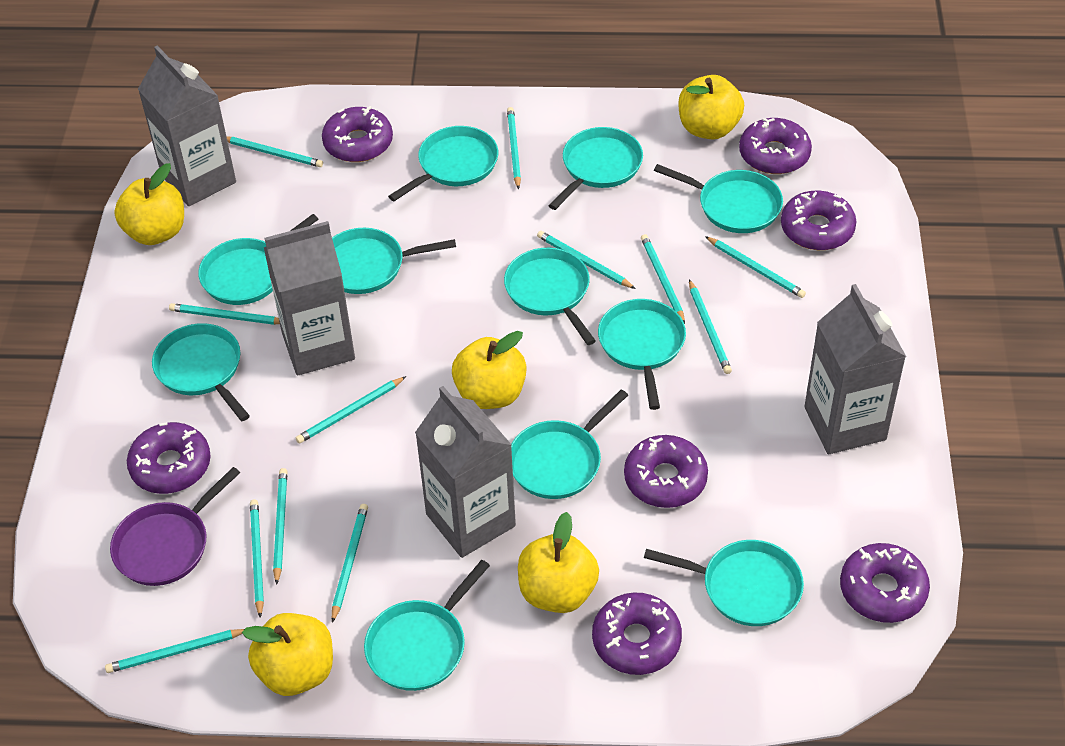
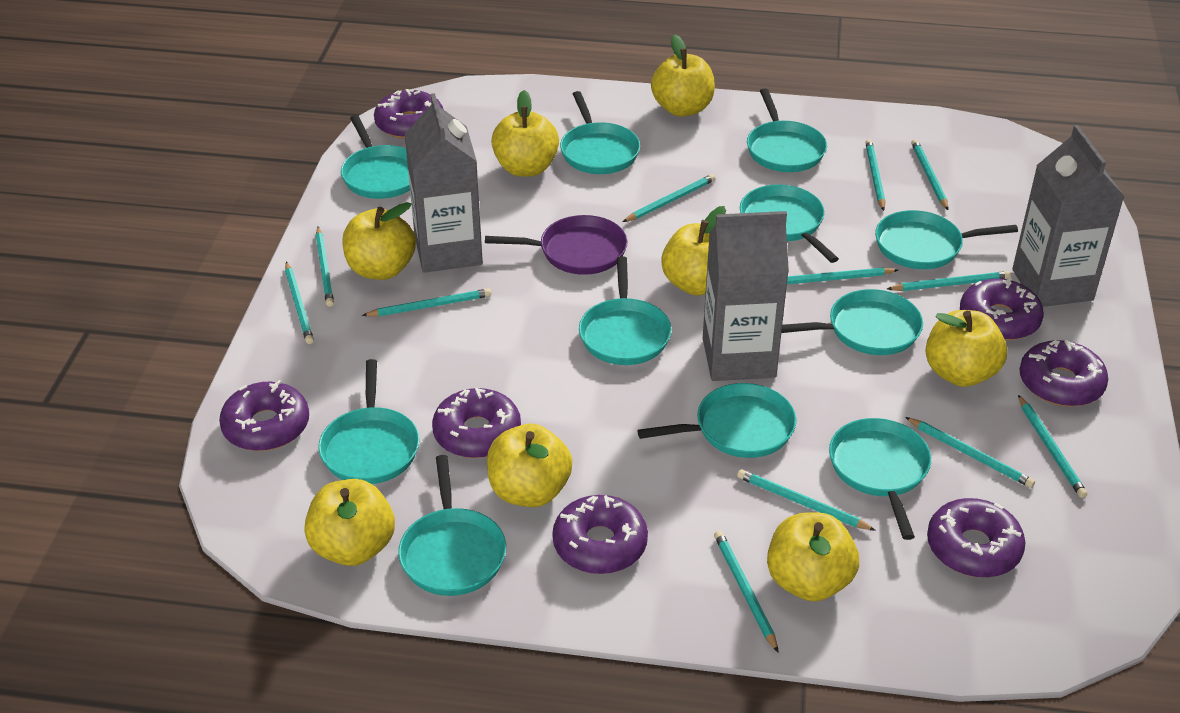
grey carton: 4 -> 3
yellow apple: 5 -> 8

